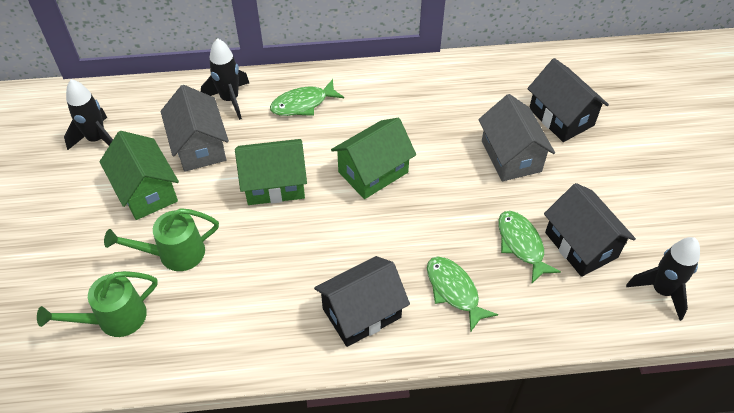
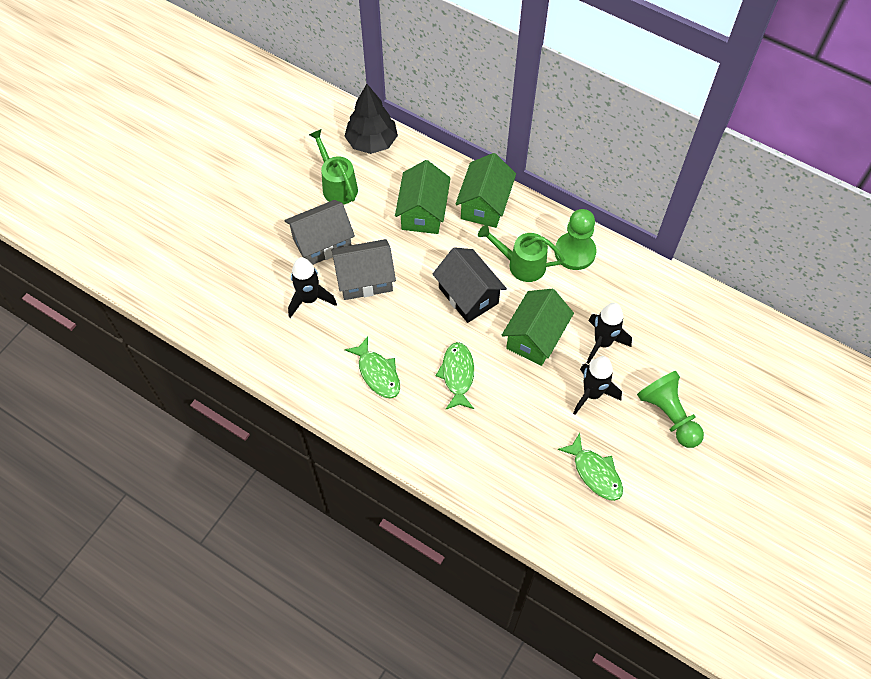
black house: 3 -> 1
black tree: 0 -> 1
green pawn: 0 -> 2

